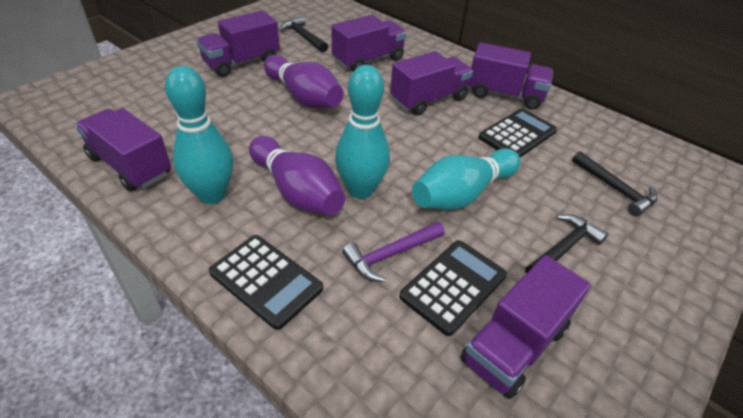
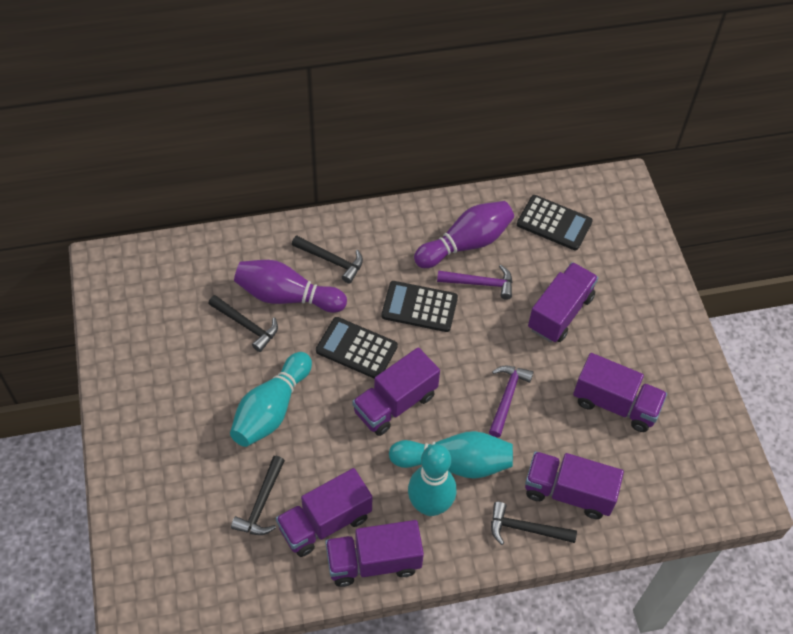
black hammer: 3 -> 4
purple hammer: 1 -> 2

